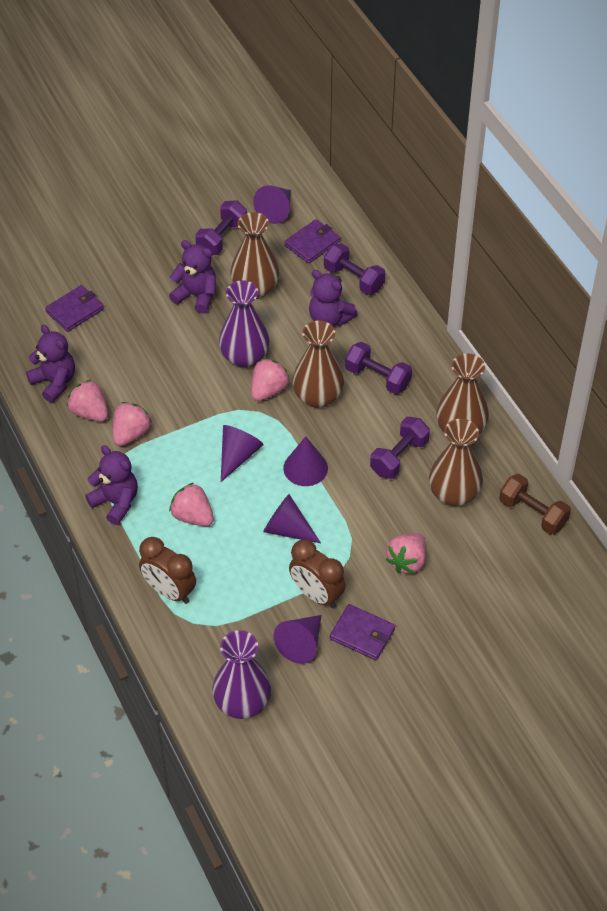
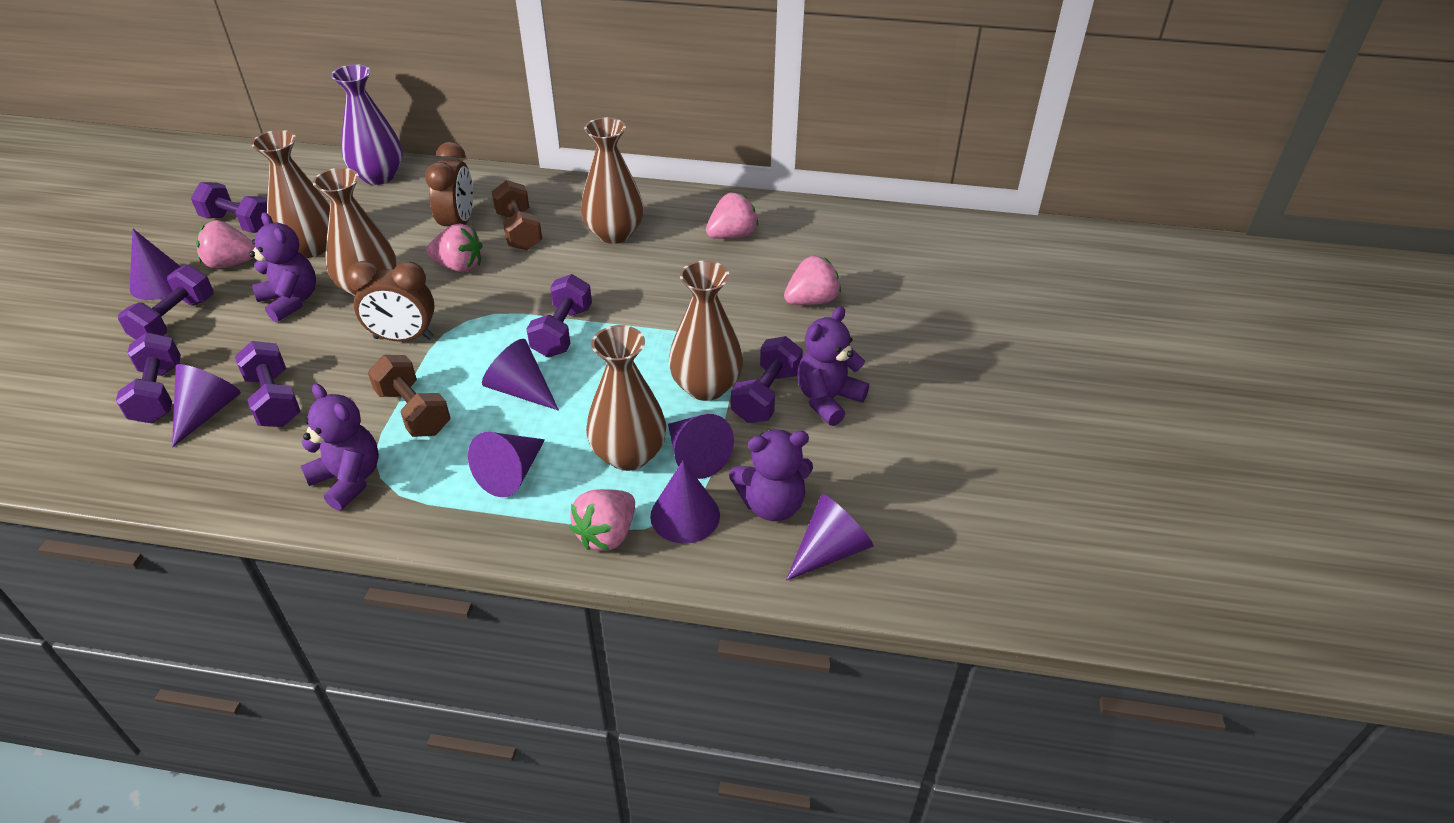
brown dumbbell: 1 -> 2
brown vase: 4 -> 5
purple cone: 5 -> 7
purple dumbbell: 4 -> 6
purple vase: 2 -> 1
purple wallet: 3 -> 0

